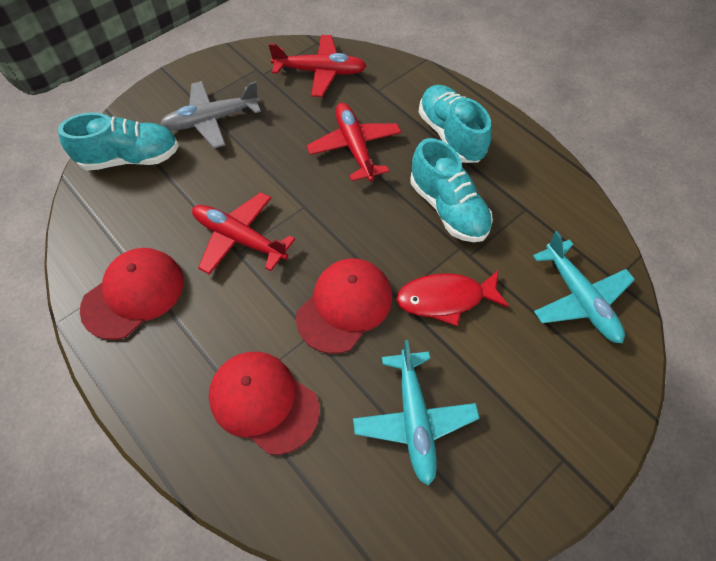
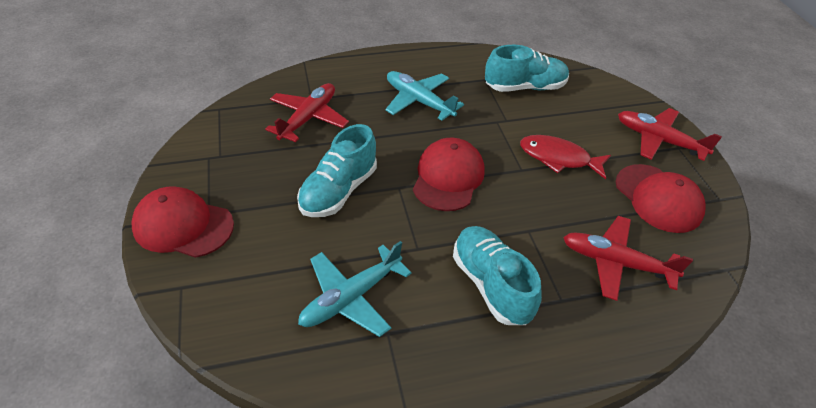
grey plane: 1 -> 0

